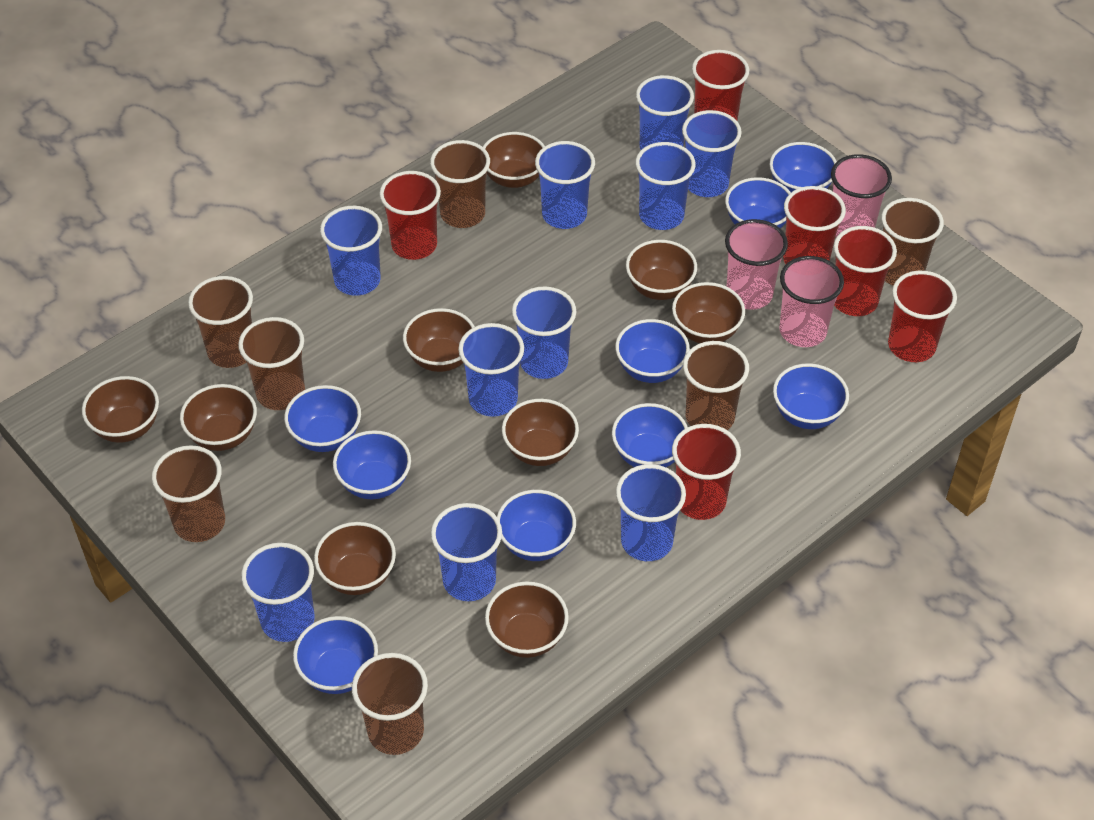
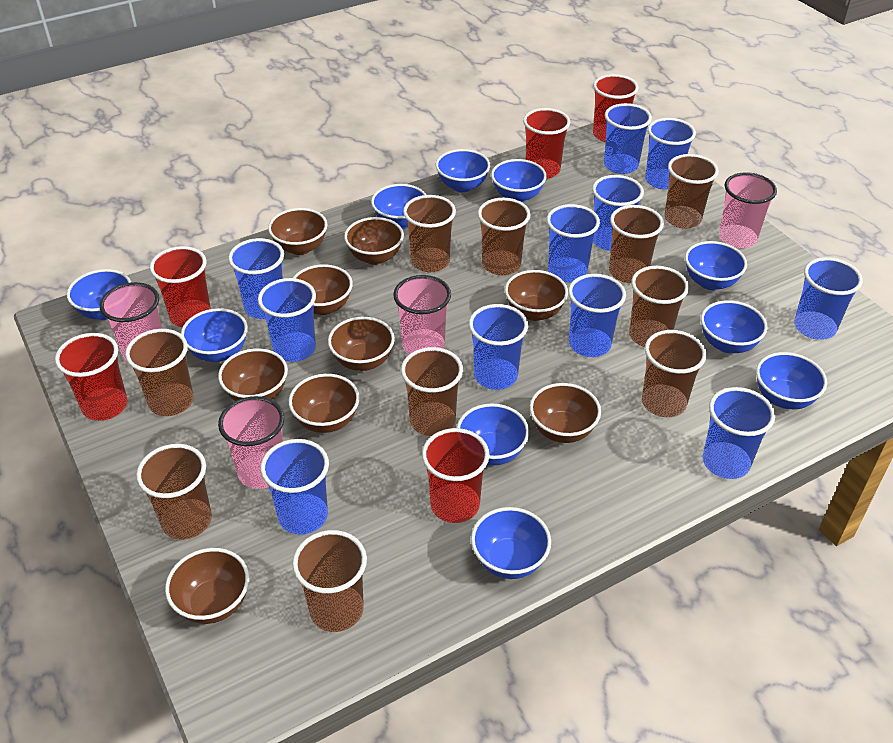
blue bowl: 9 -> 10
blue cup: 10 -> 11
brown cup: 7 -> 10
pink cup: 3 -> 4
red cup: 6 -> 5

